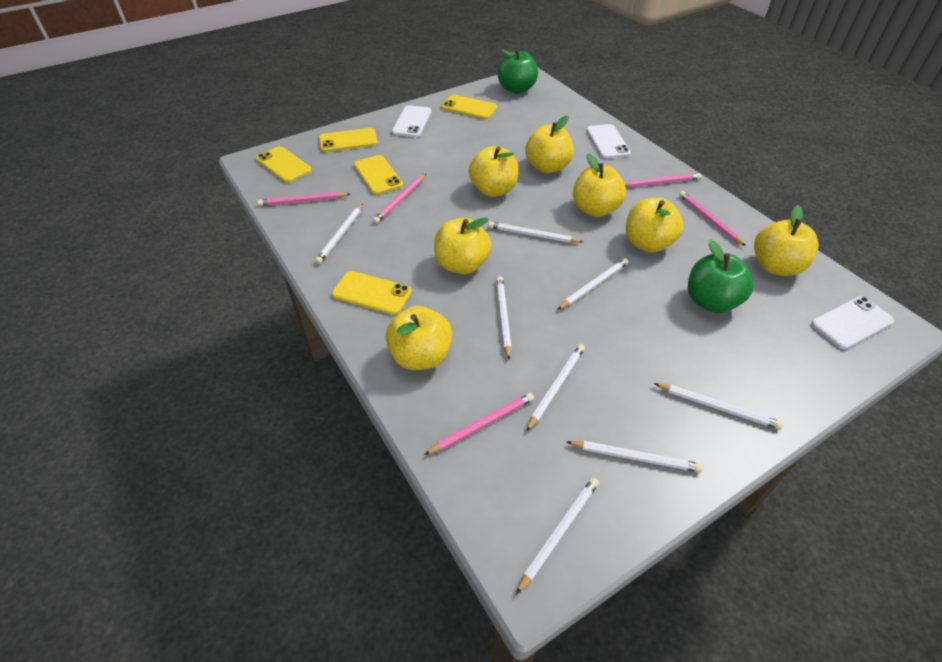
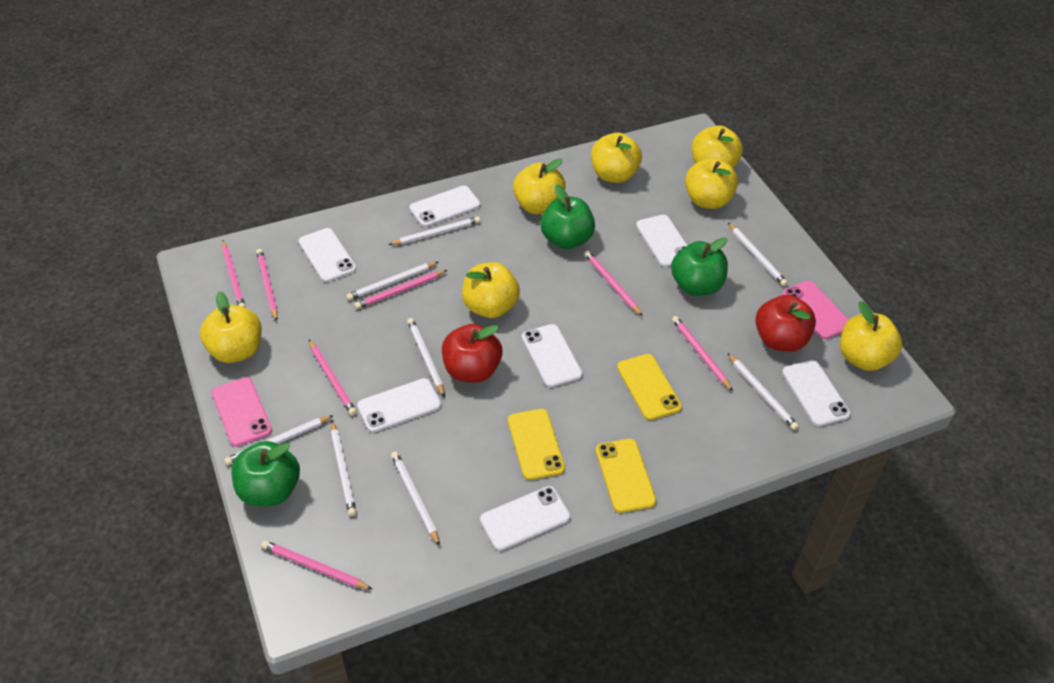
green apple: 2 -> 3
pink pencil: 5 -> 7
pink phone: 0 -> 2
red apple: 0 -> 2
white phone: 3 -> 7
yellow phone: 5 -> 3

